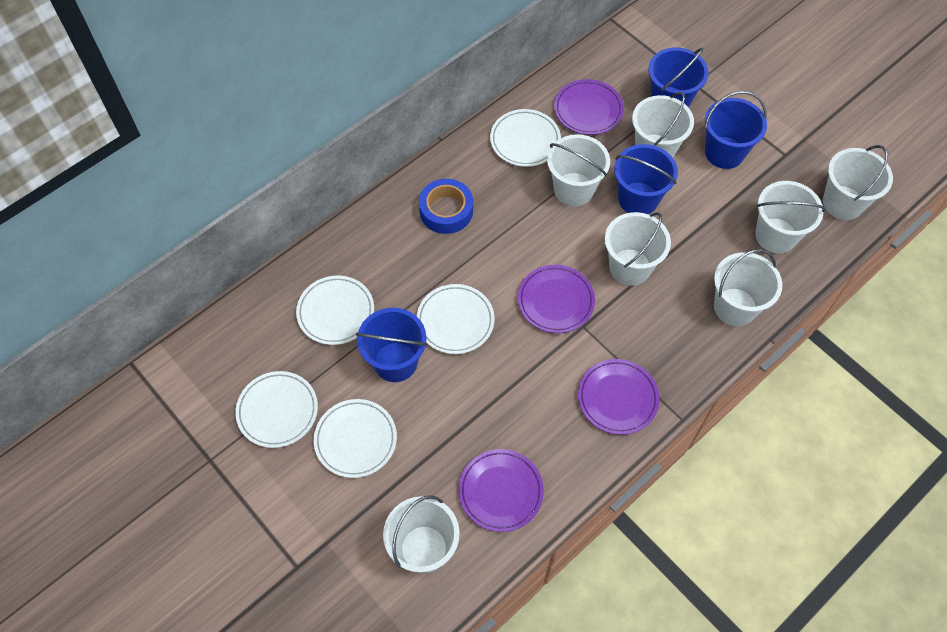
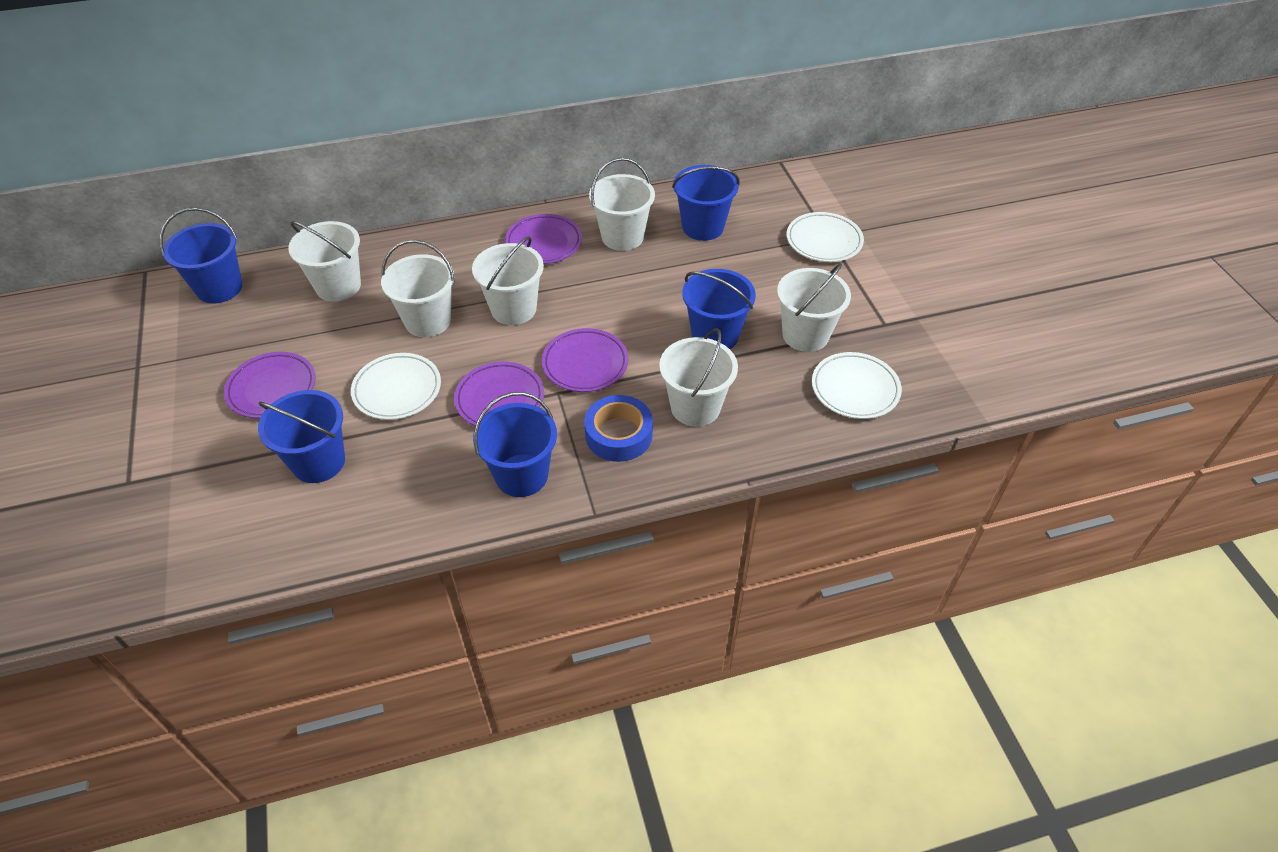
blue bucket: 4 -> 5
white bucket: 7 -> 6
white plate: 5 -> 3

